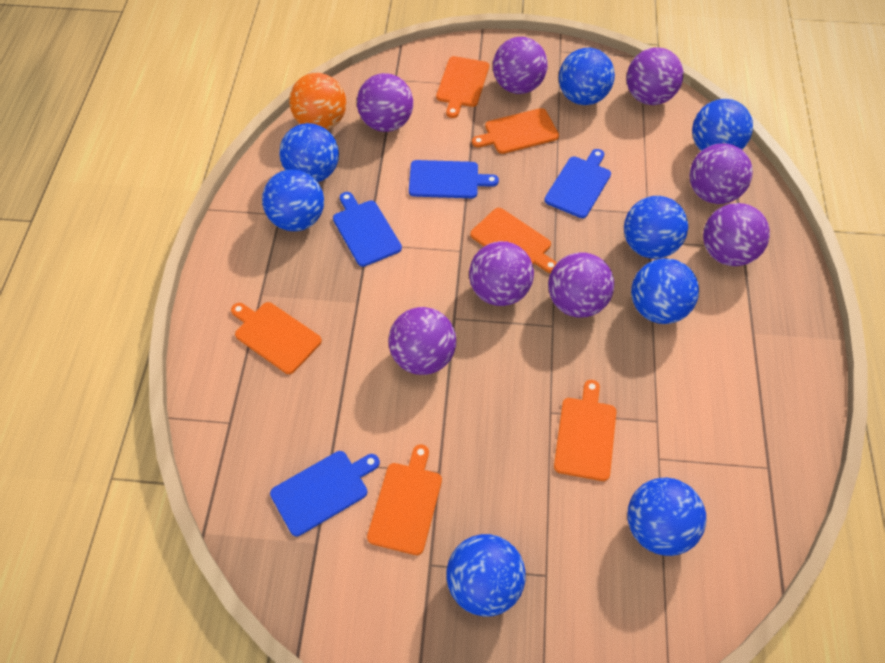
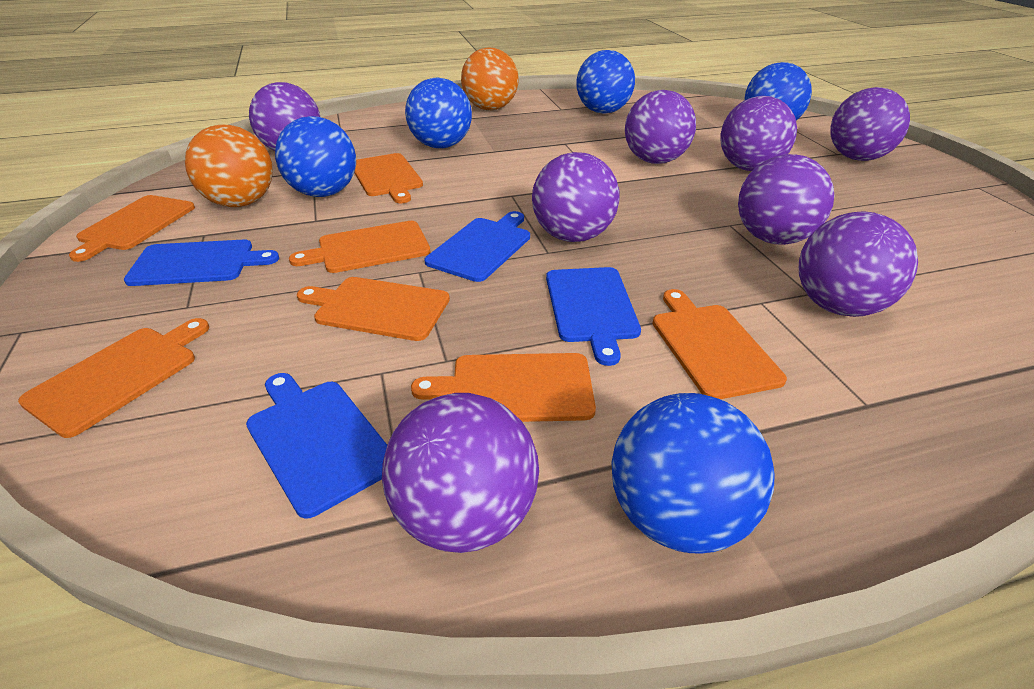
blue ball: 8 -> 5
orange ball: 1 -> 2
orange cutting board: 6 -> 7

